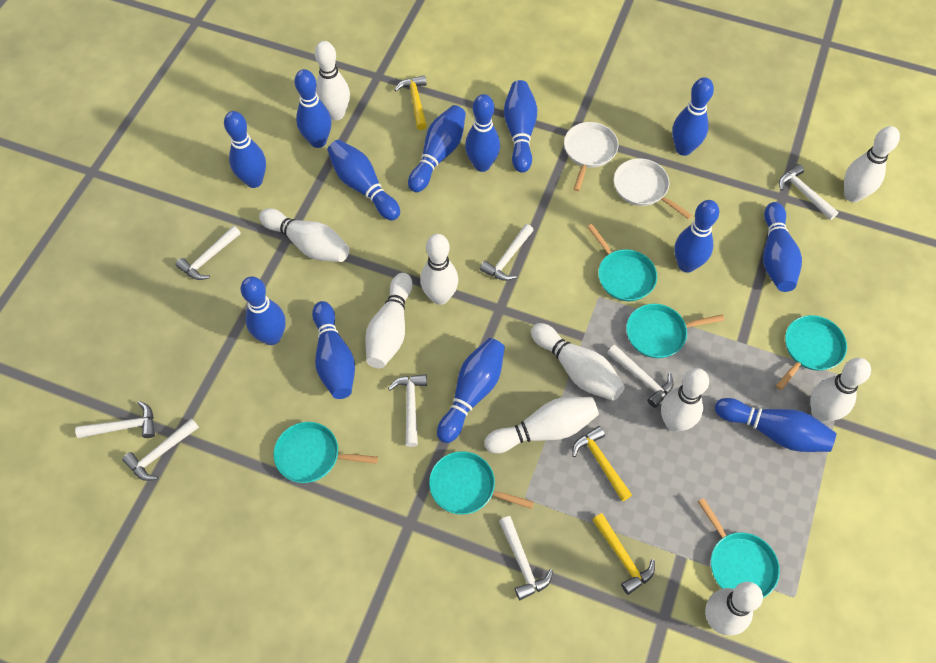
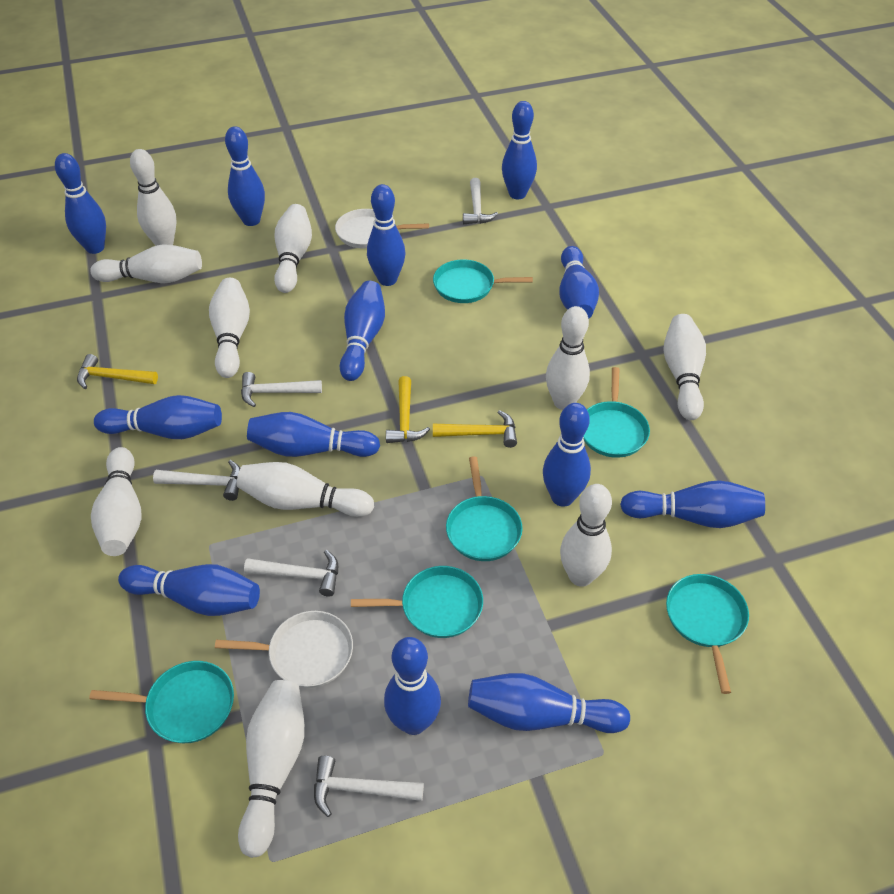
white hammer: 8 -> 5

